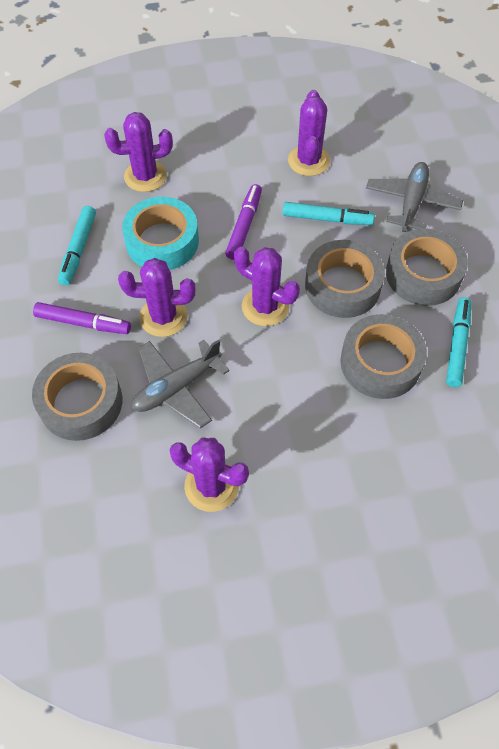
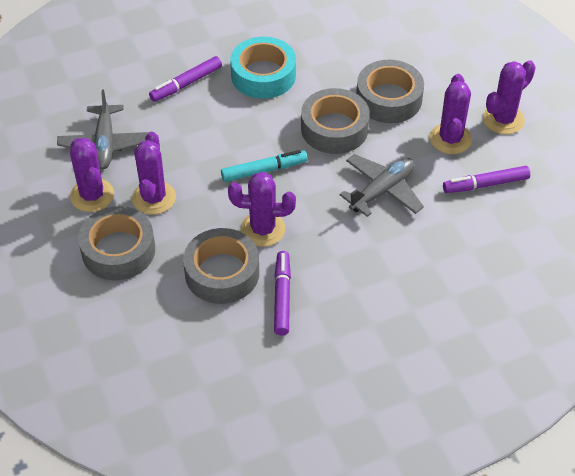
purple marker: 2 -> 3
turquoise marker: 3 -> 1

